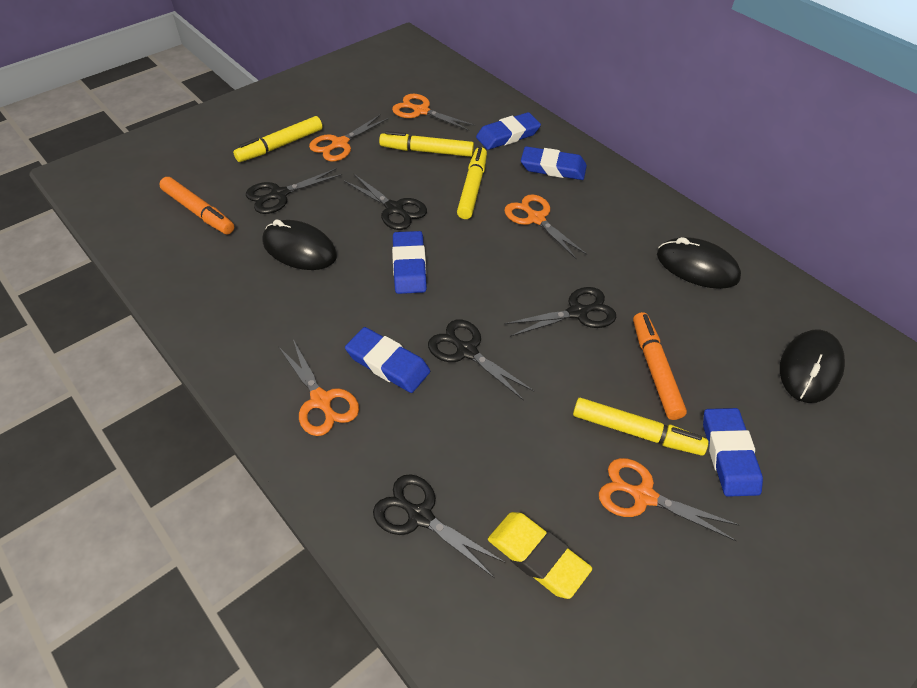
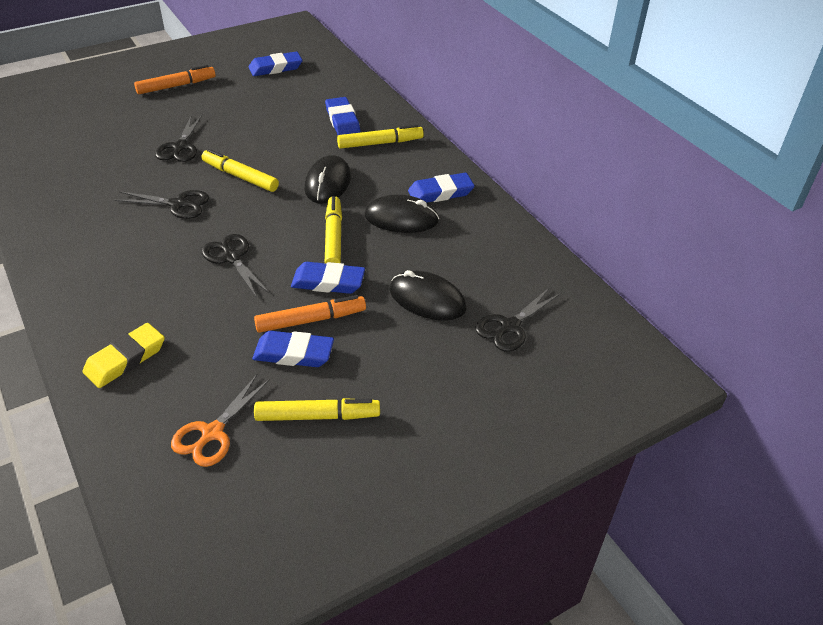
black scissors: 5 -> 4
orange scissors: 5 -> 1

